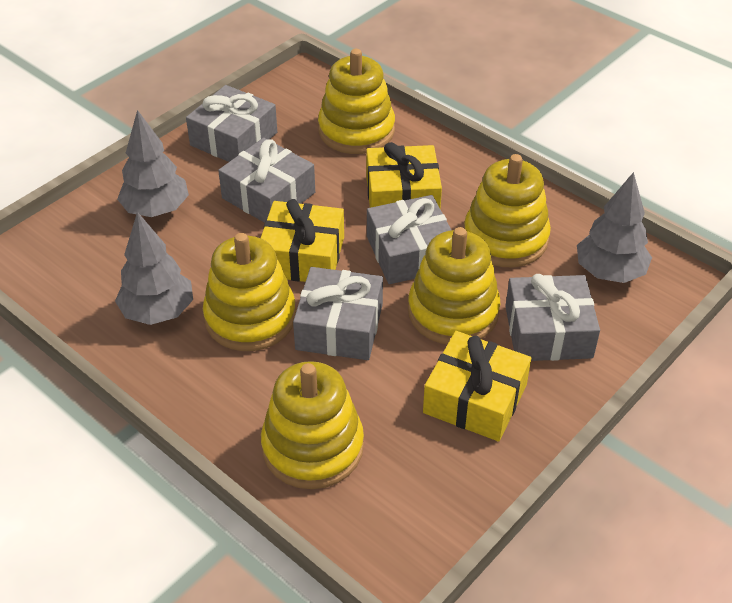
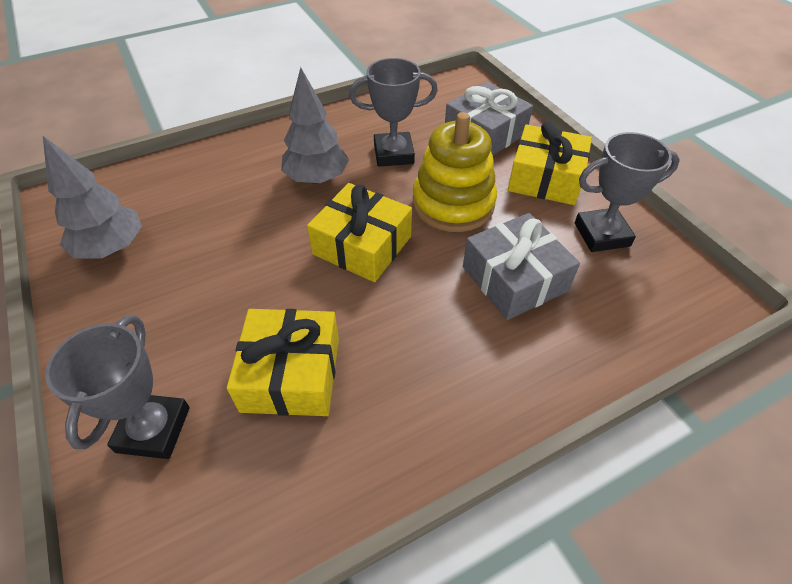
grey gift: 5 -> 2
grey tree: 3 -> 2
grey trophy: 0 -> 3
yellow stacking toy: 5 -> 1

